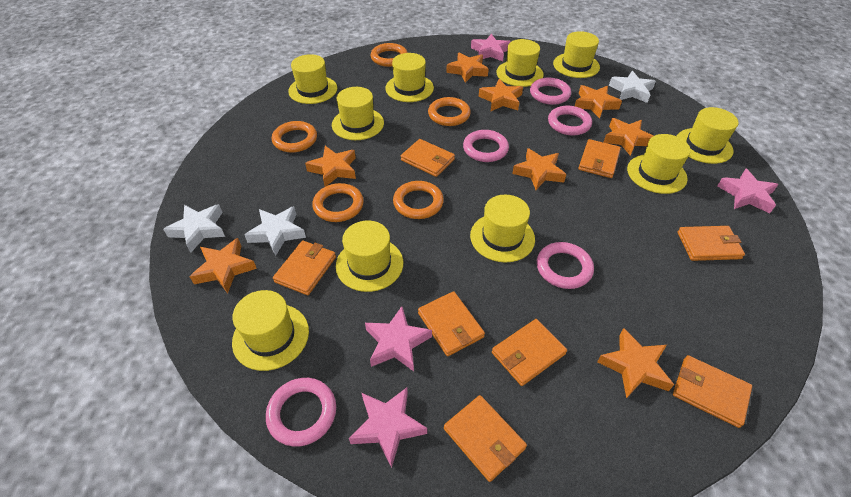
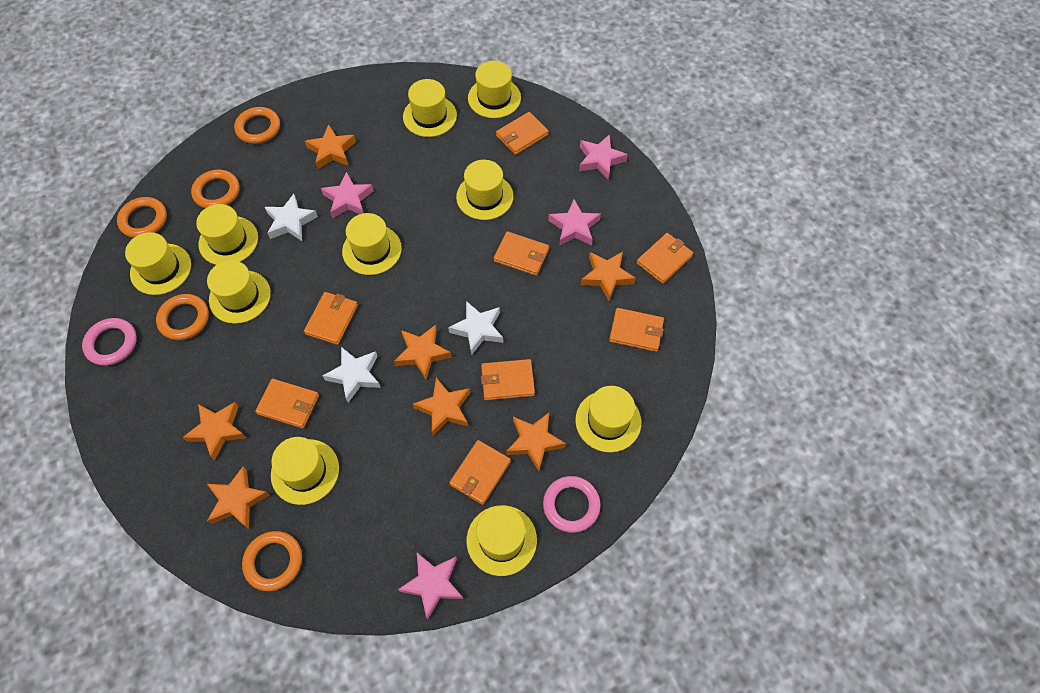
orange star: 8 -> 7
pink ring: 5 -> 2

